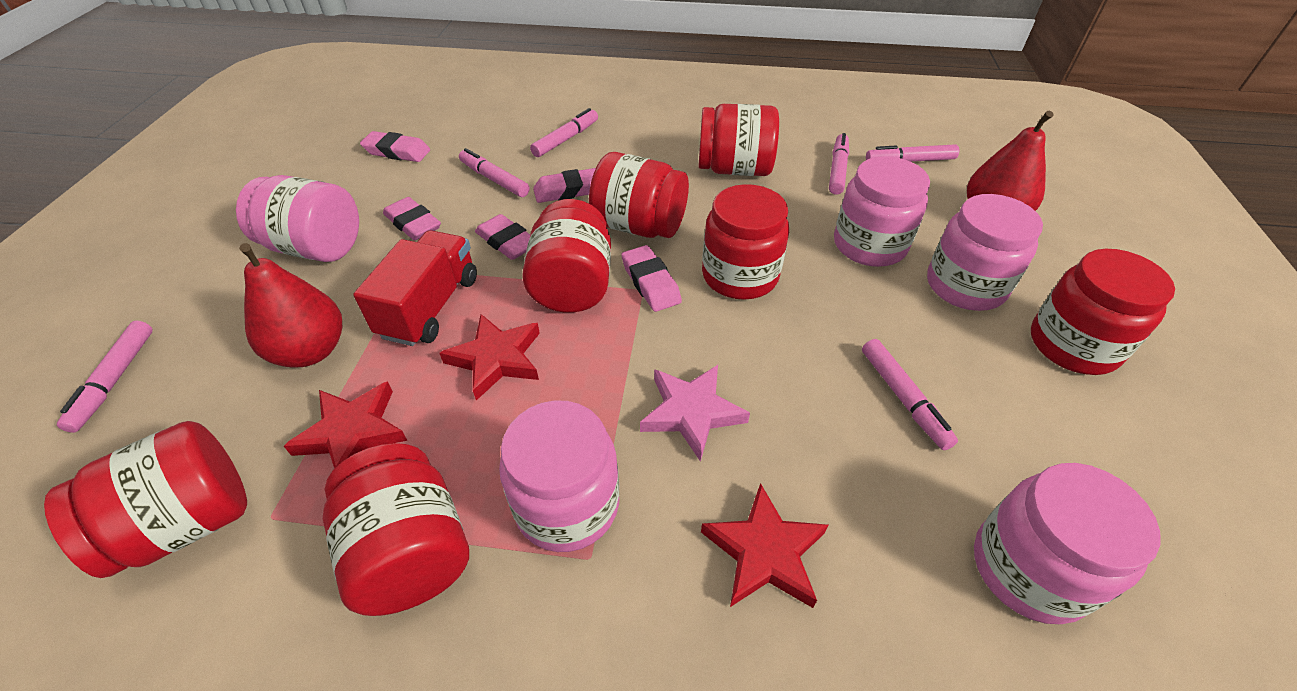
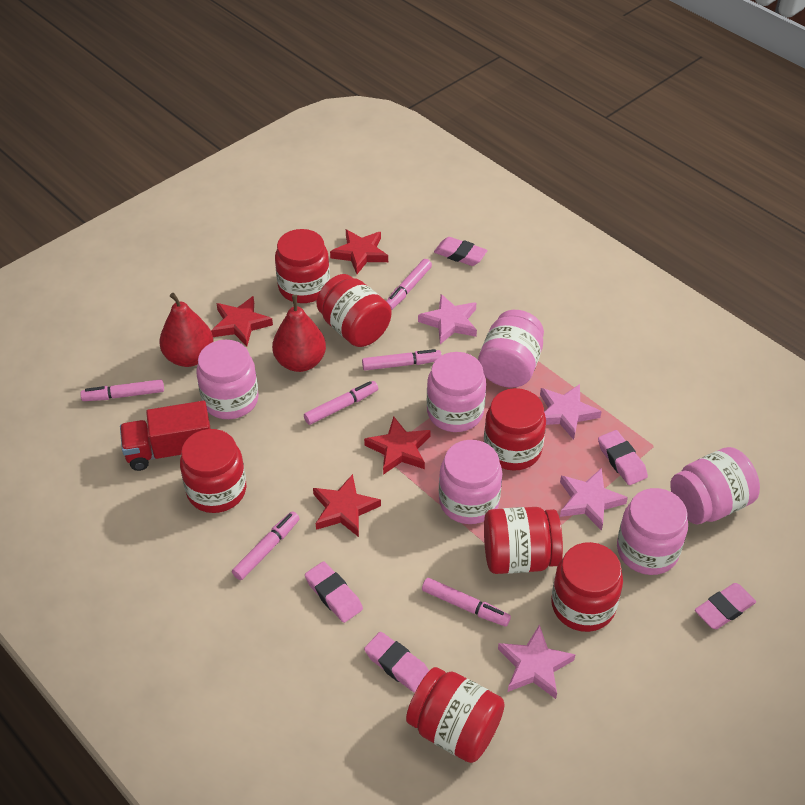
pink jar: 5 -> 6
pink star: 1 -> 4
red star: 3 -> 4

